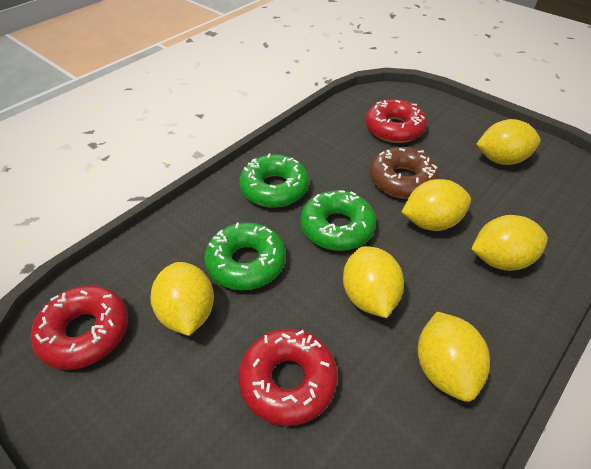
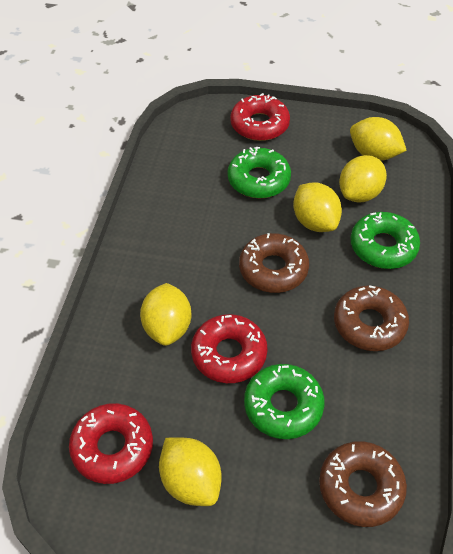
brown donut: 1 -> 3
yellow lemon: 6 -> 5

